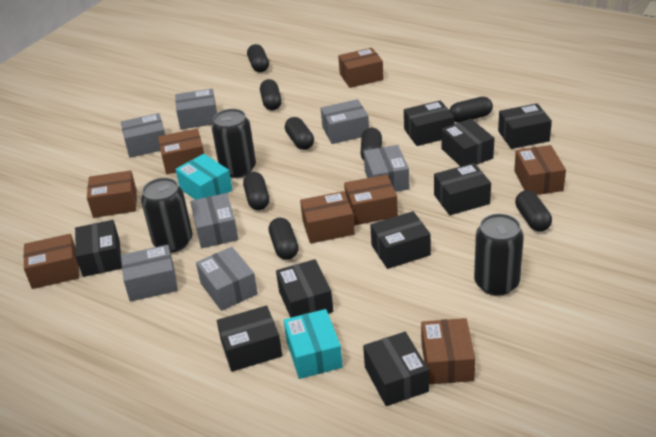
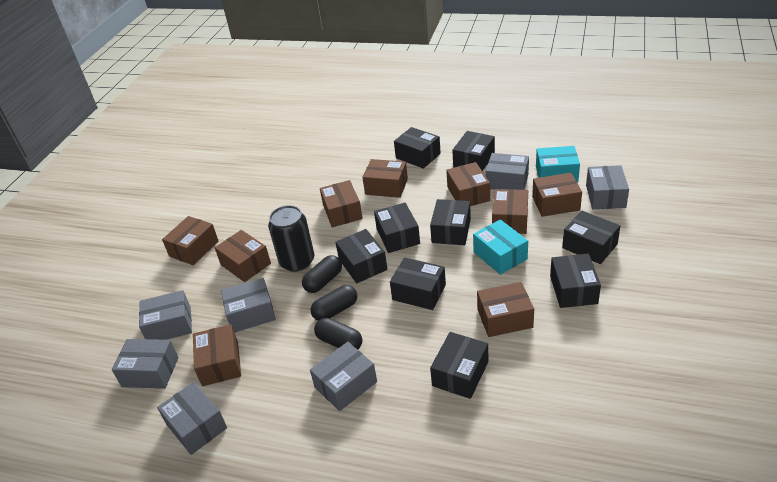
black can: 3 -> 1
black capsule: 8 -> 3
brown box: 8 -> 9

